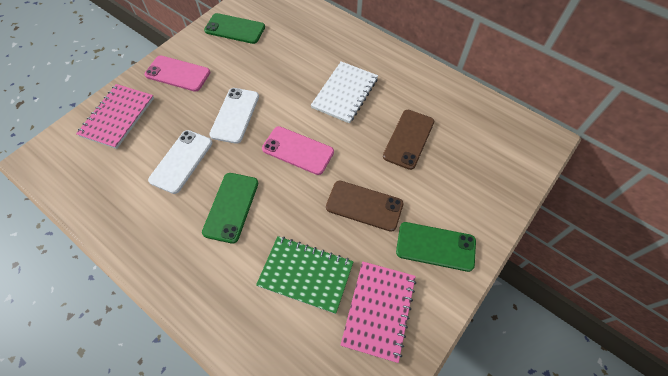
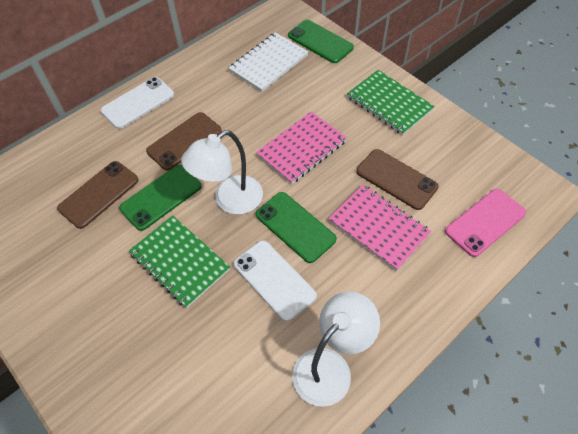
brown phone: 2 -> 3
green notebook: 1 -> 2
pink phone: 2 -> 1
white lamp: 0 -> 2

